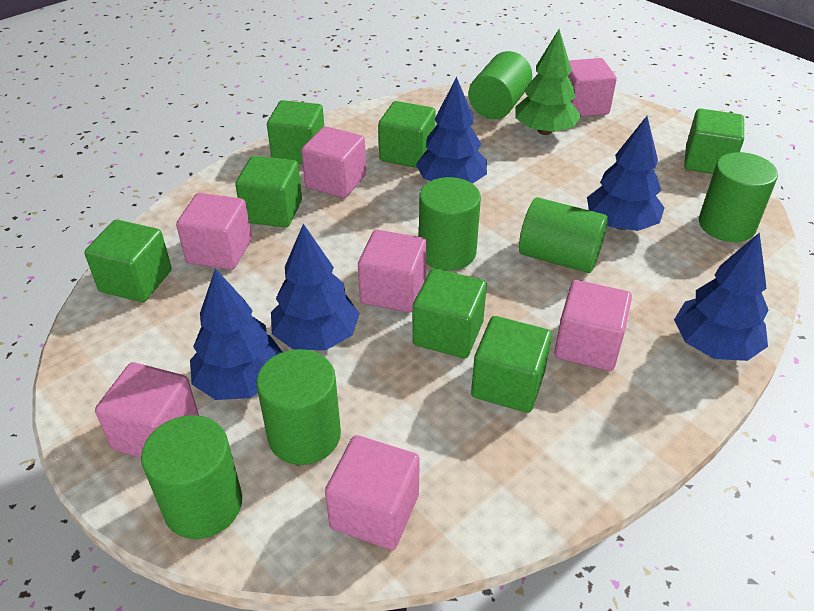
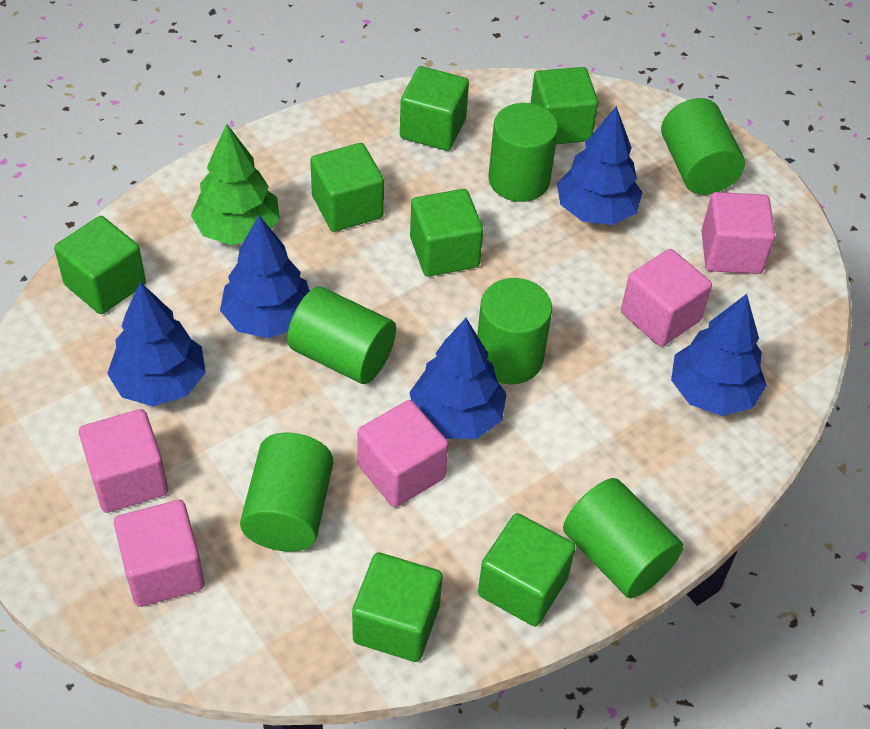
pink cube: 7 -> 5

